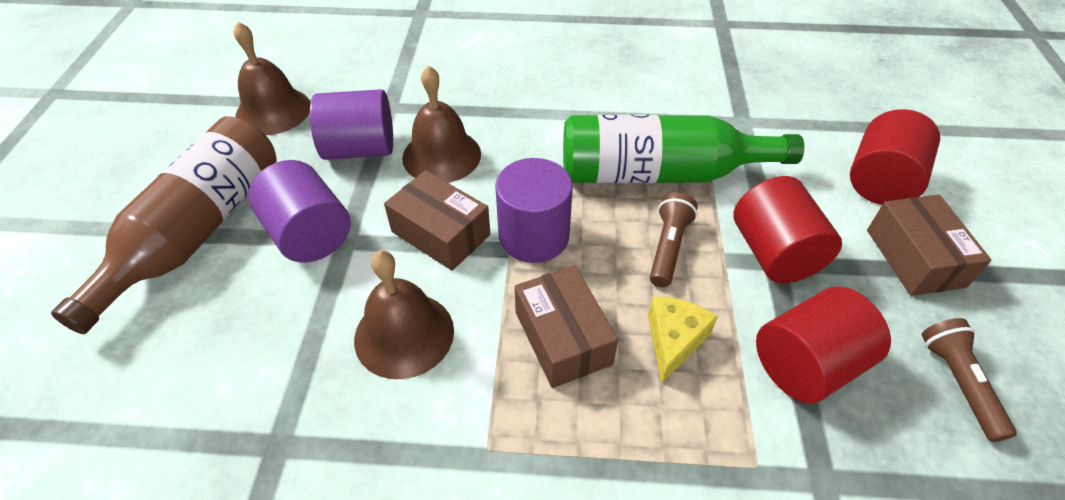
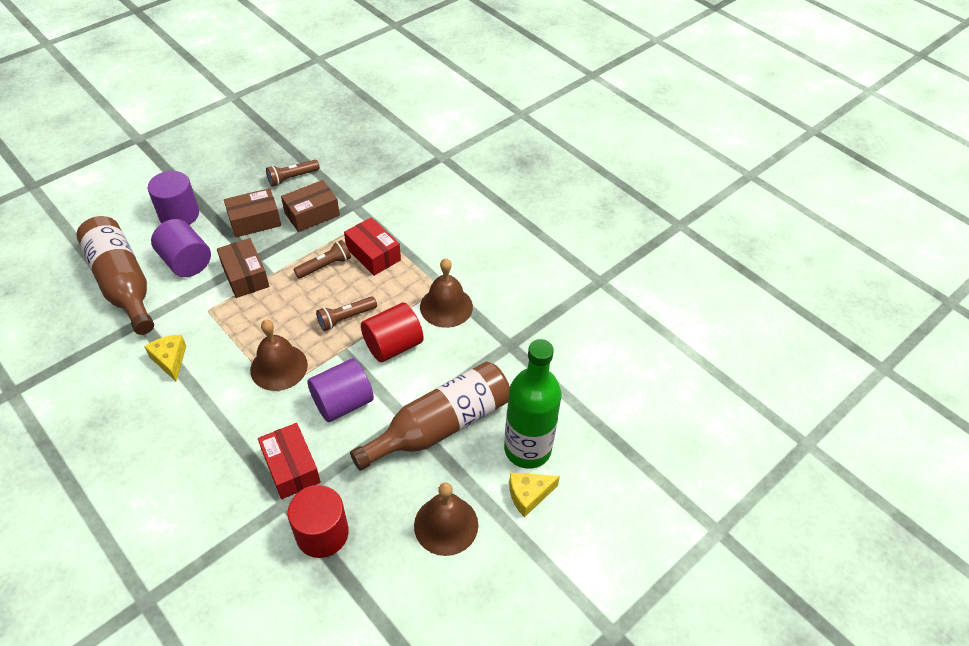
brown bottle: 1 -> 2
brown flashlight: 2 -> 3
red box: 0 -> 2
red cylinder: 3 -> 2
yellow cheese: 1 -> 2

